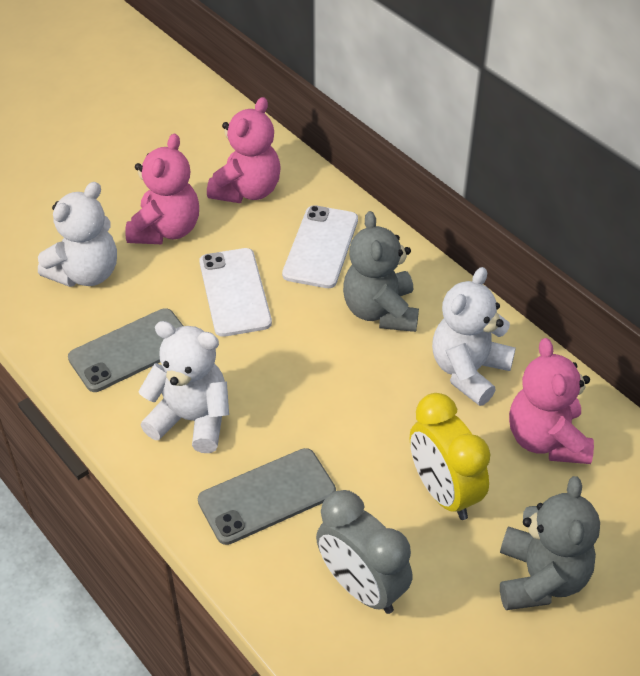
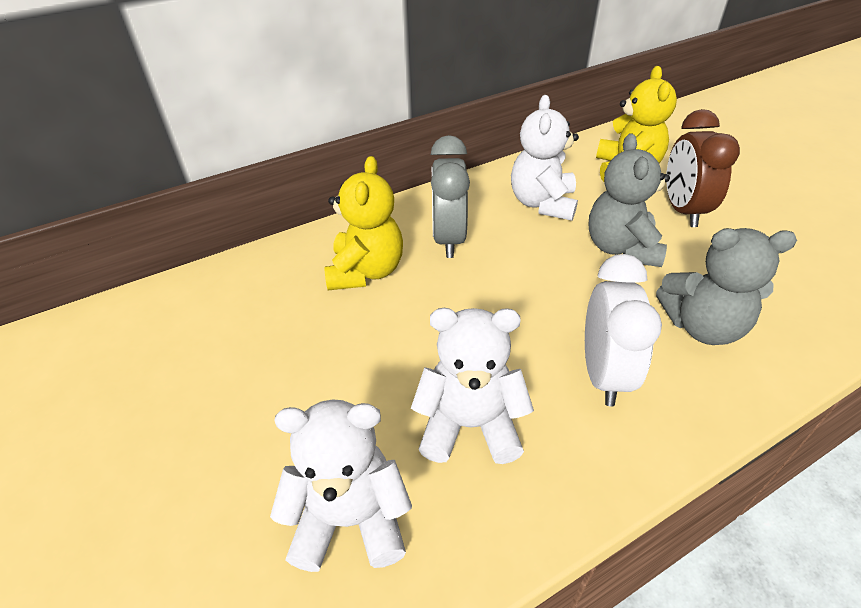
brown clock: 0 -> 1
grey phone: 2 -> 0
pink teddy bear: 3 -> 0
white clock: 0 -> 1
white phone: 2 -> 0
yellow clock: 1 -> 0
yellow teddy bear: 0 -> 2

